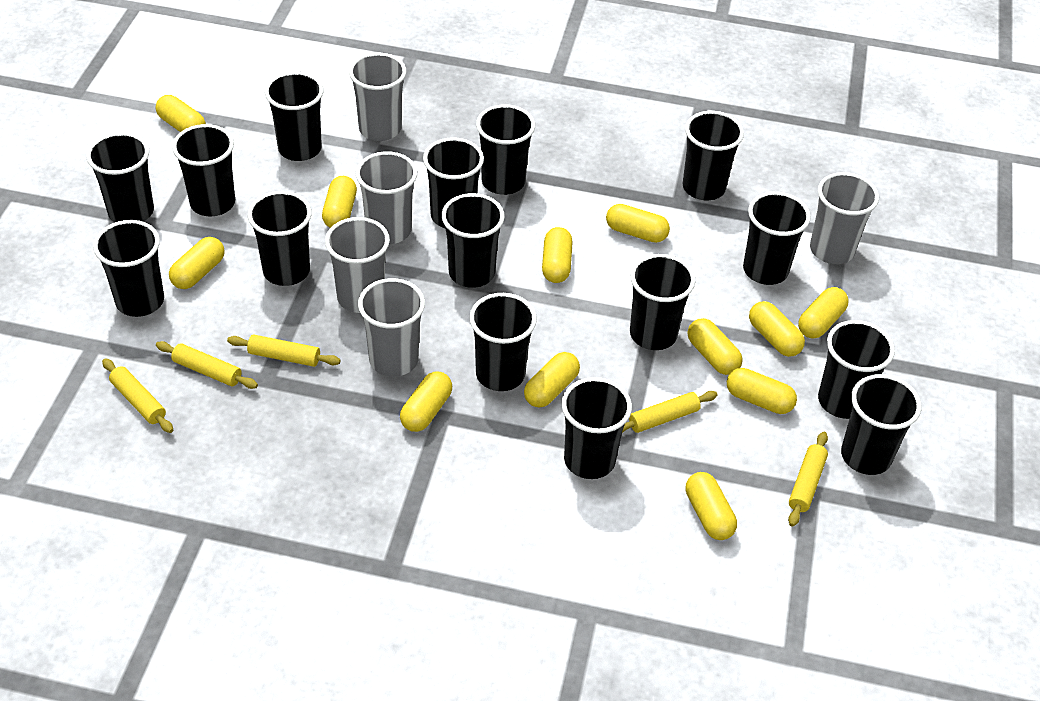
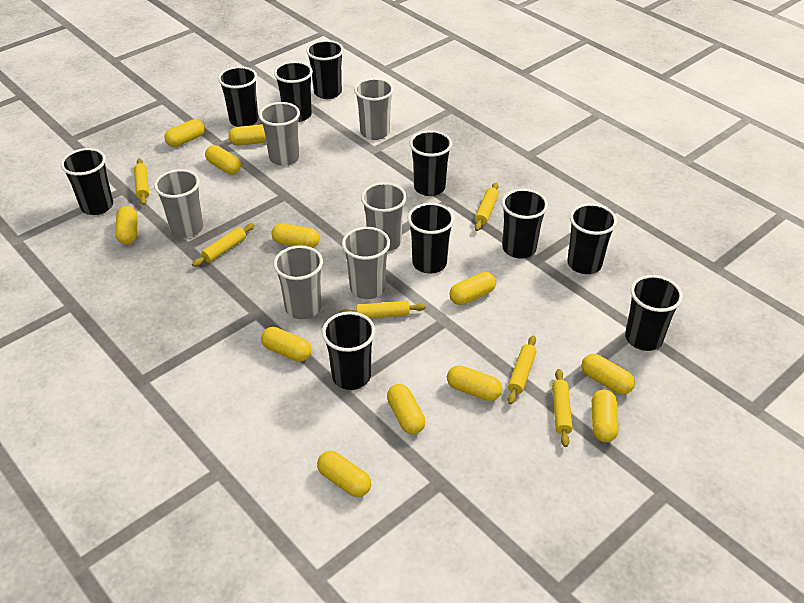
black cup: 15 -> 10
grey cup: 5 -> 6
yellow rolling pin: 5 -> 6

